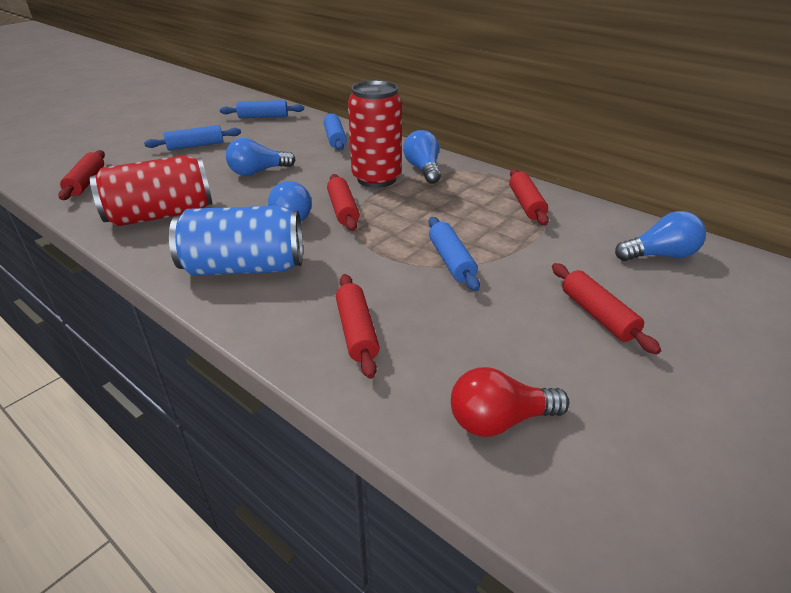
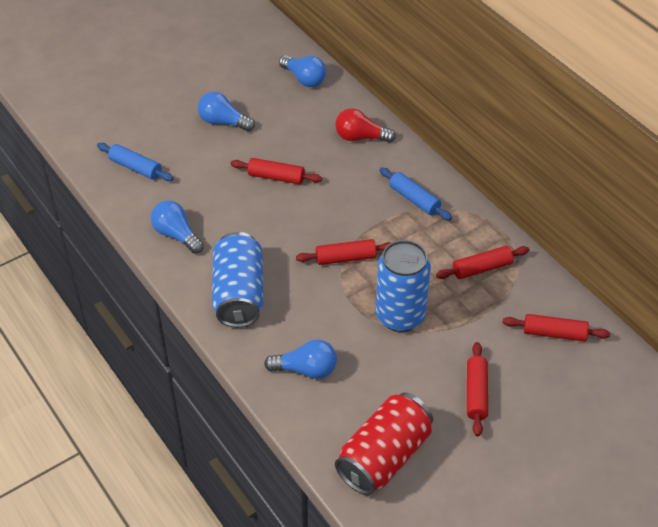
blue can: 1 -> 2
blue rolling pin: 4 -> 2
red can: 2 -> 1

